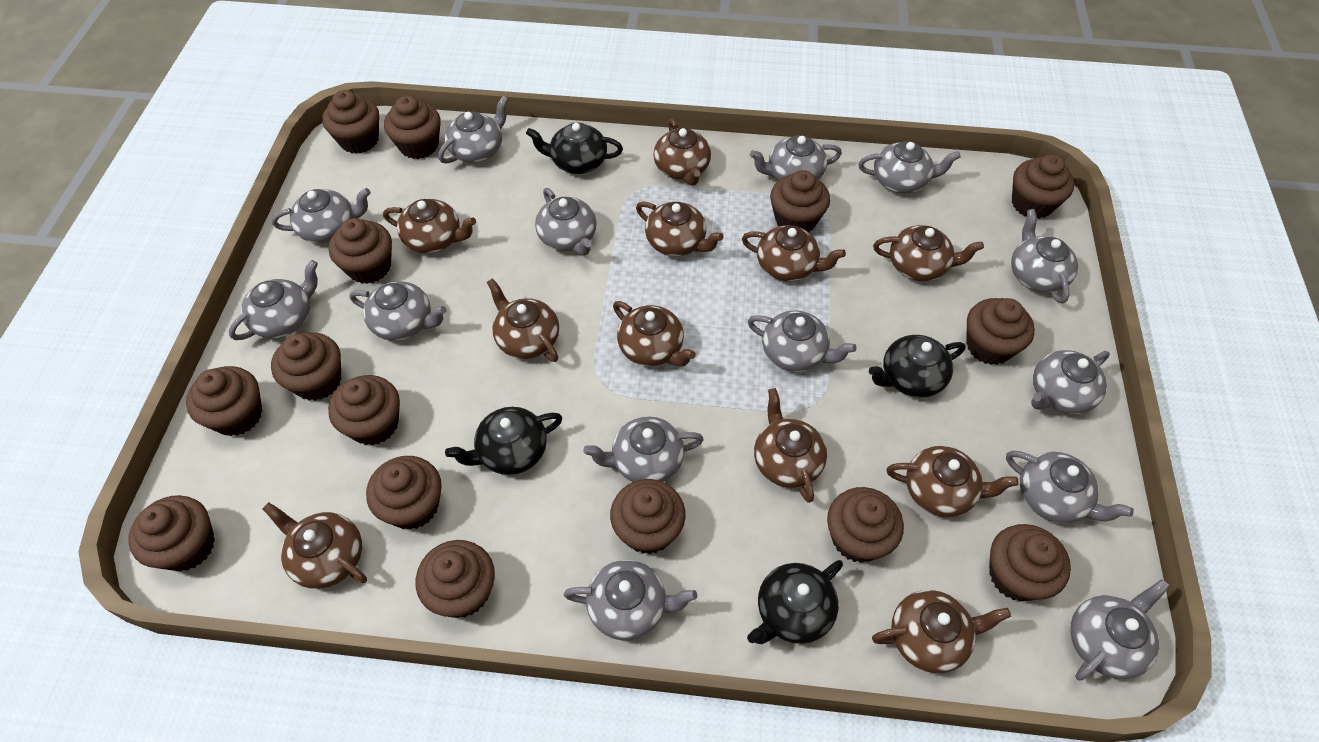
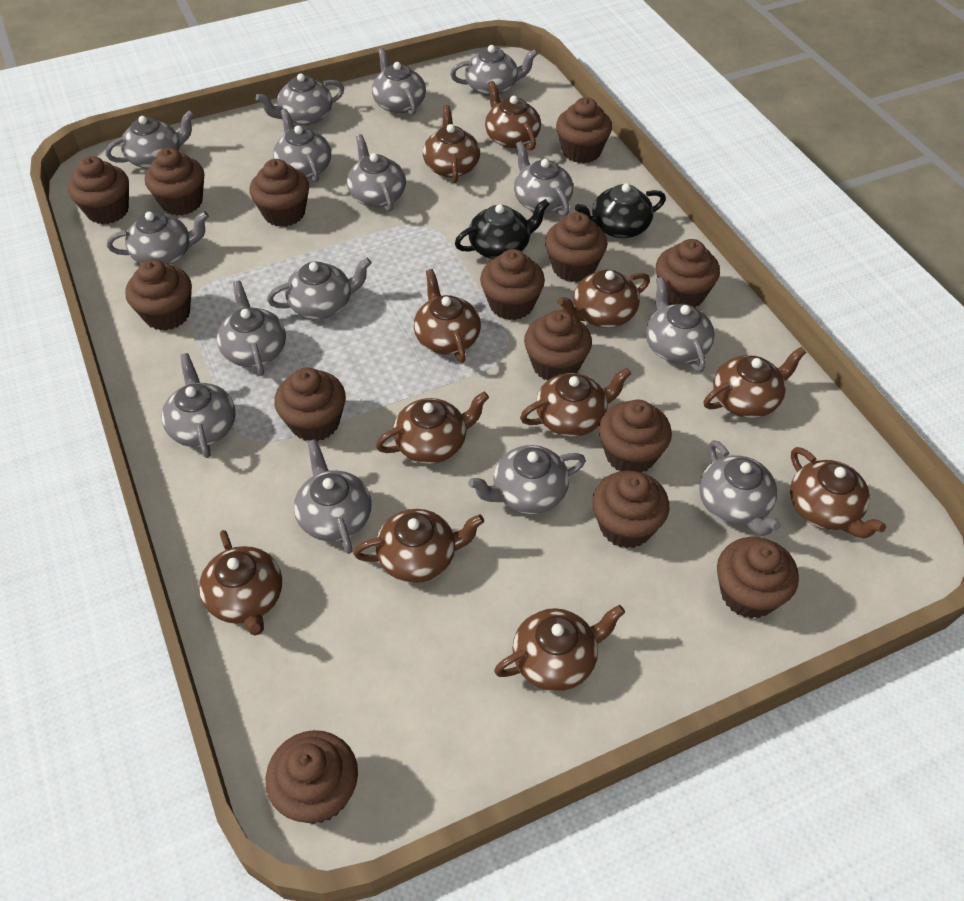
black teapot: 4 -> 2
brown cupcake: 15 -> 14
grey teapot: 14 -> 15

